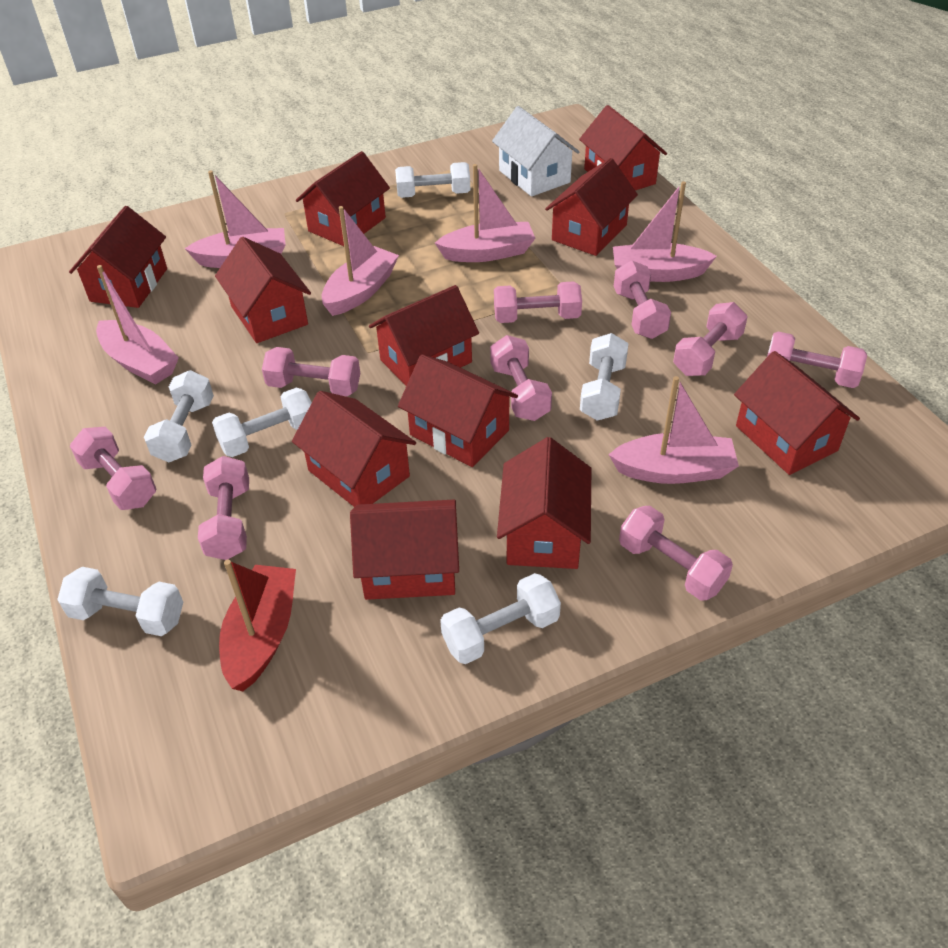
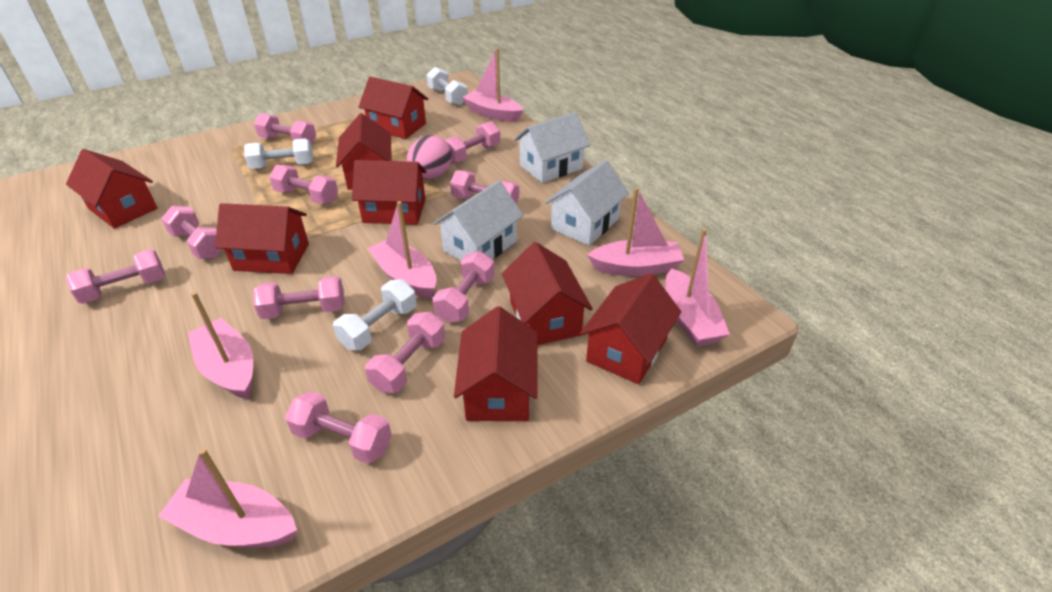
pink dumbbell: 9 -> 10
pink egg: 0 -> 1
red boat: 1 -> 0
red house: 11 -> 8
white dumbbell: 6 -> 3
white house: 1 -> 3

